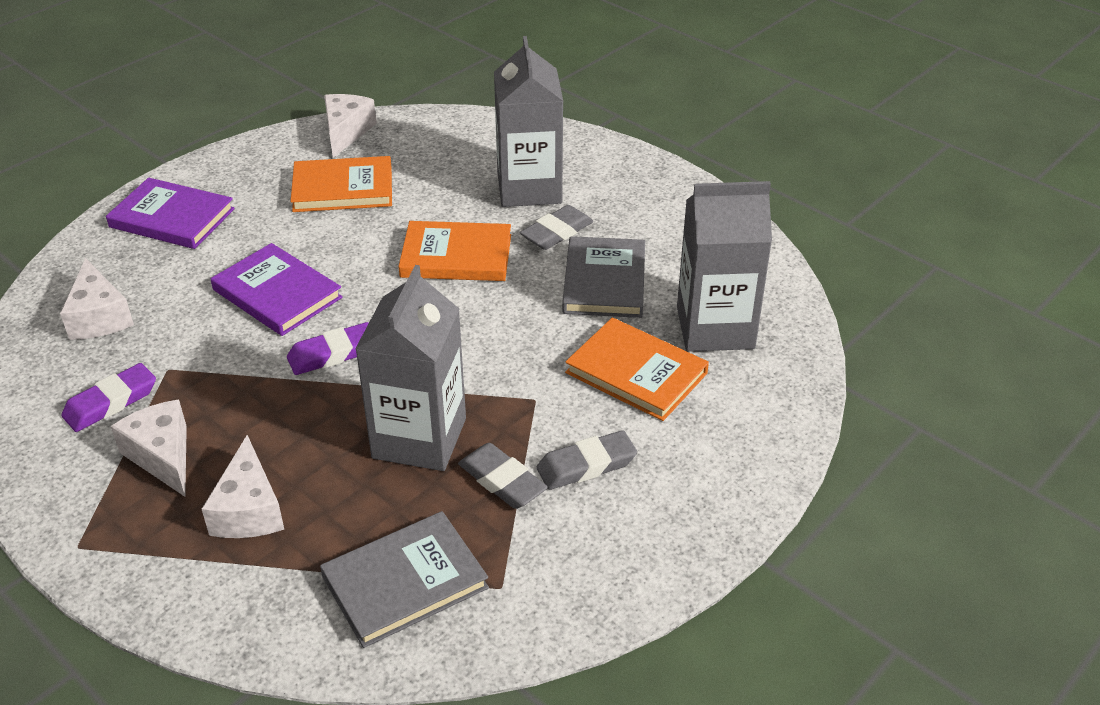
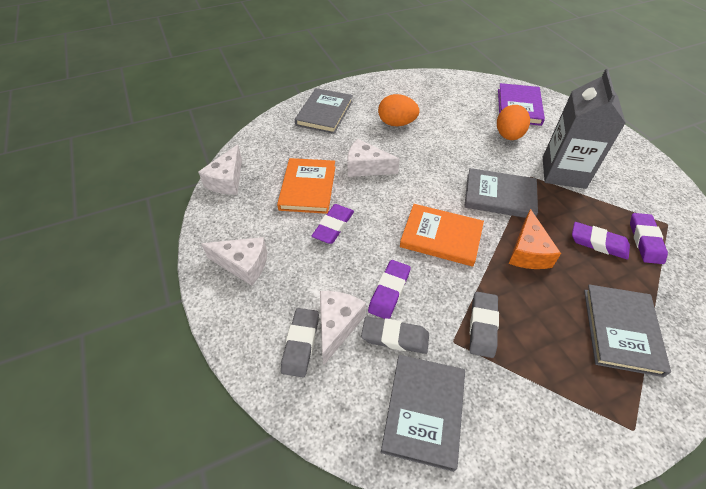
grey book: 2 -> 4
grey carton: 3 -> 1
orange book: 3 -> 2
orange cheese: 0 -> 1
orange egg: 0 -> 2
purple book: 2 -> 1
purple eraser: 2 -> 4

